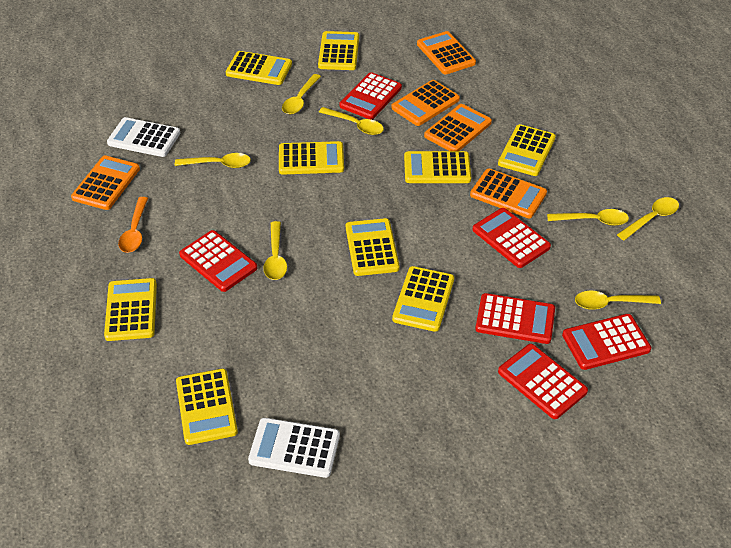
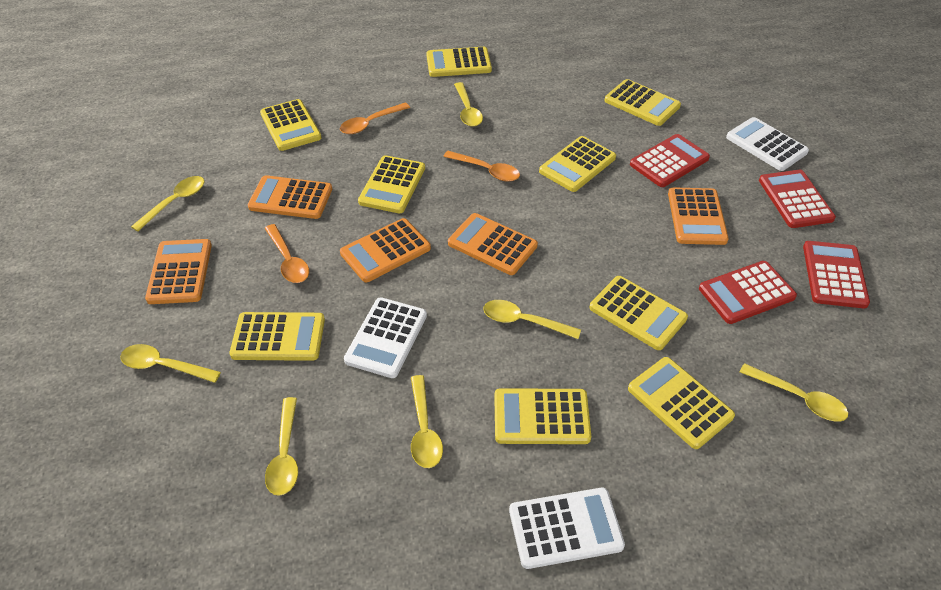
orange spoon: 1 -> 3
red calculator: 6 -> 4
white calculator: 2 -> 3

